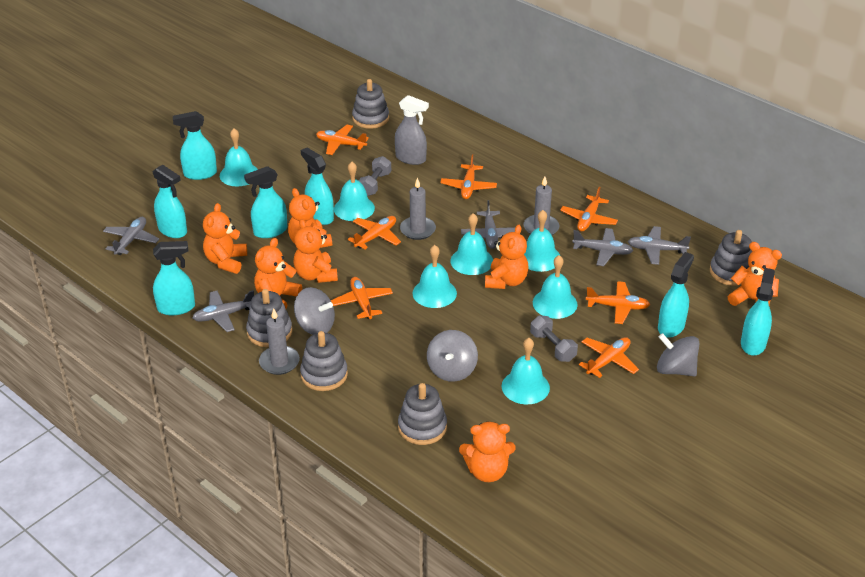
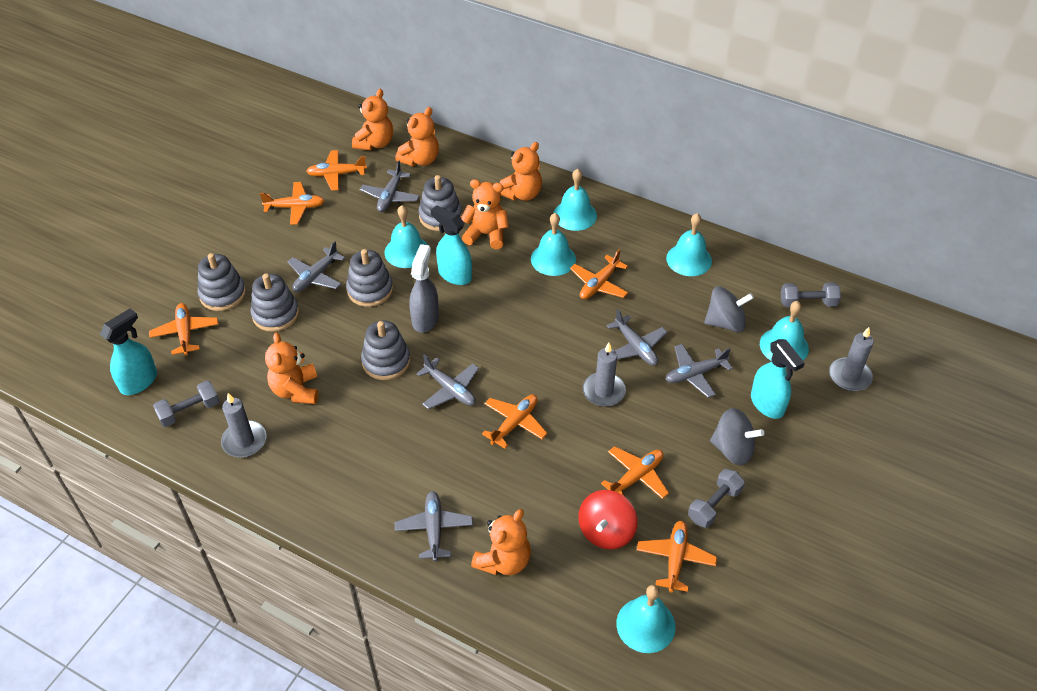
grey dumbbell: 2 -> 3
grey plane: 5 -> 6
grey spinning top: 3 -> 2
orange teddy bear: 7 -> 6
red spinning top: 0 -> 1
turquoise bell: 7 -> 6
turquoise spray bottle: 7 -> 3

